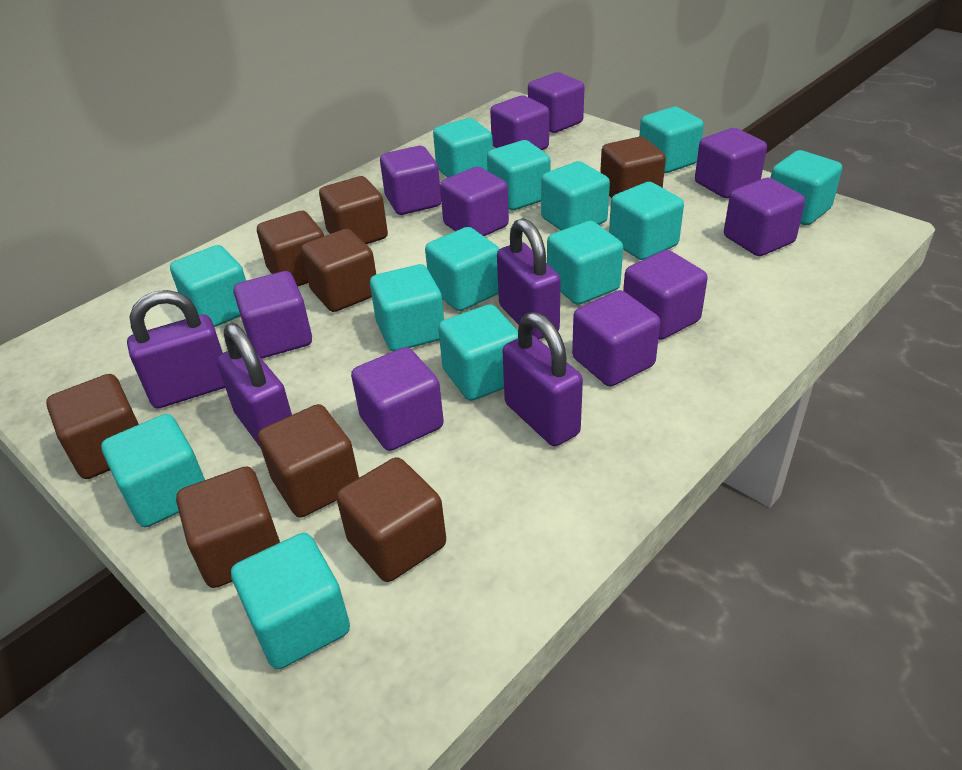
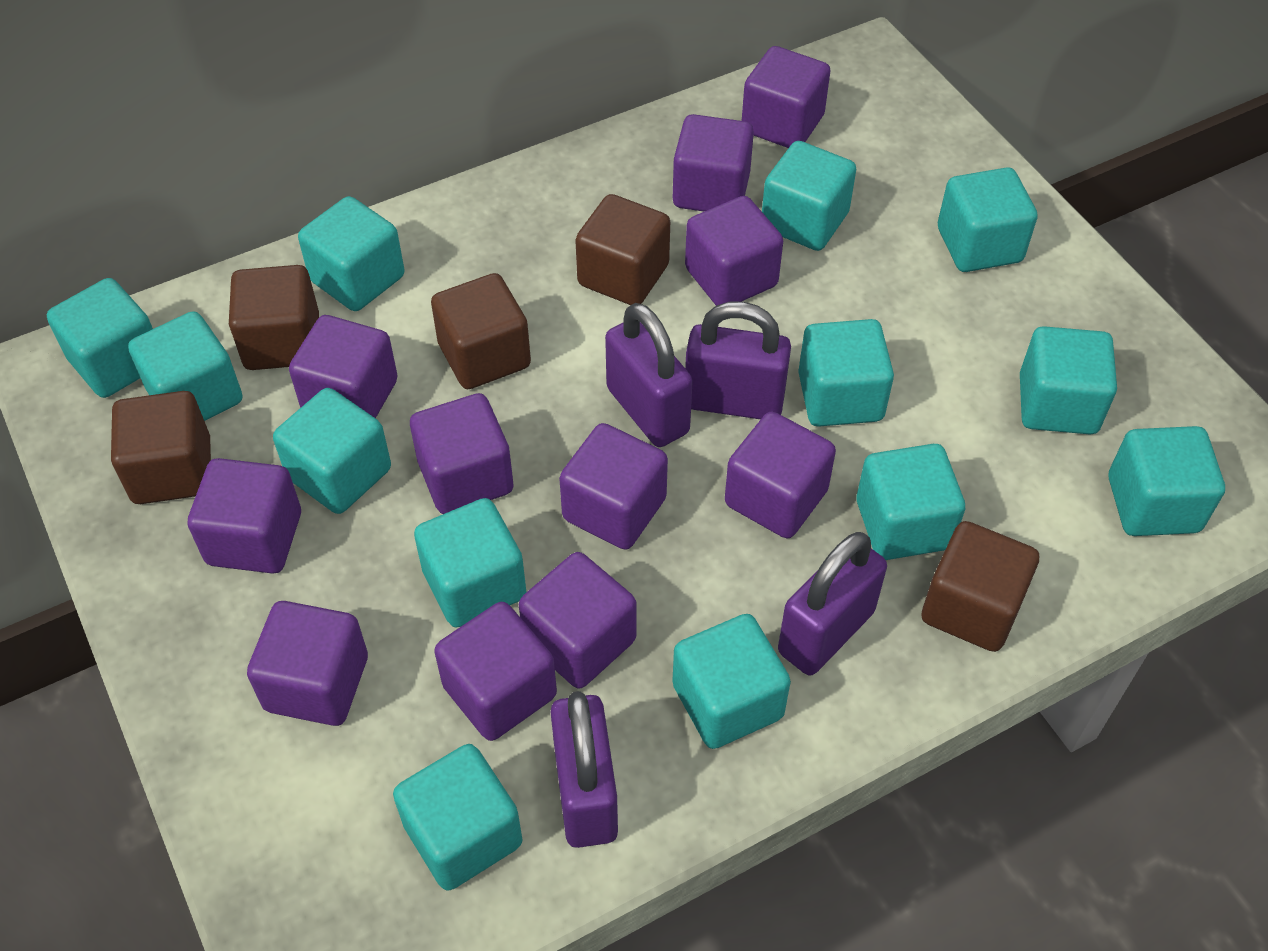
brown cube: 8 -> 5
purple cube: 10 -> 11

